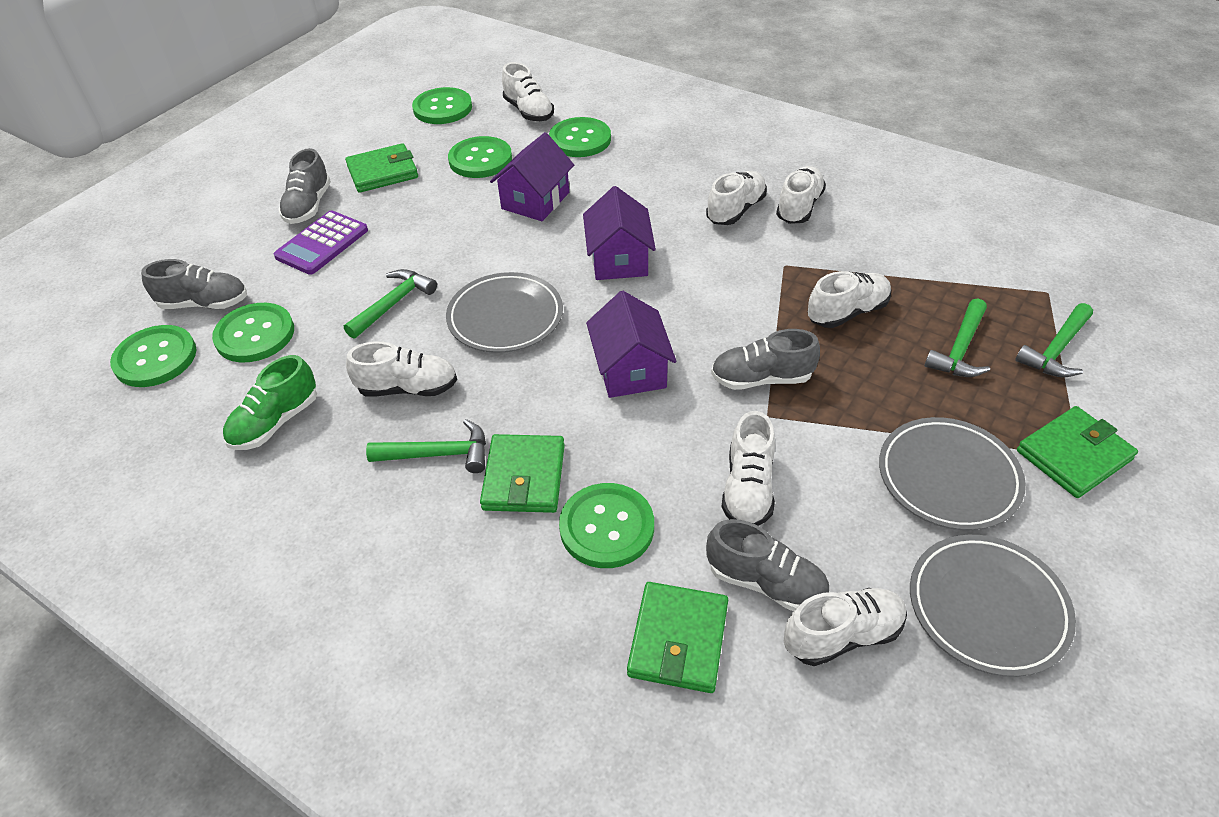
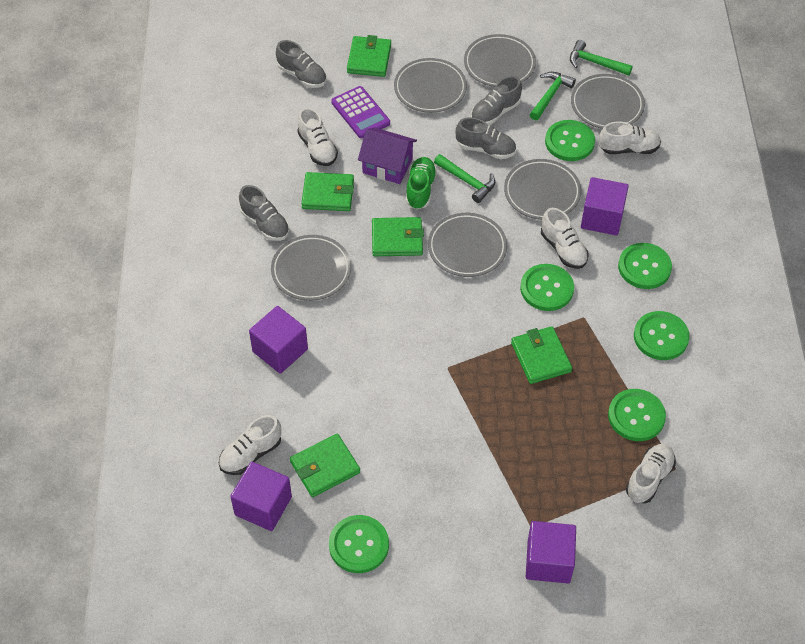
green hammer: 4 -> 3
green wallet: 4 -> 5
grey plate: 3 -> 6
purple cube: 0 -> 4
purple house: 3 -> 1
white shoe: 7 -> 5

